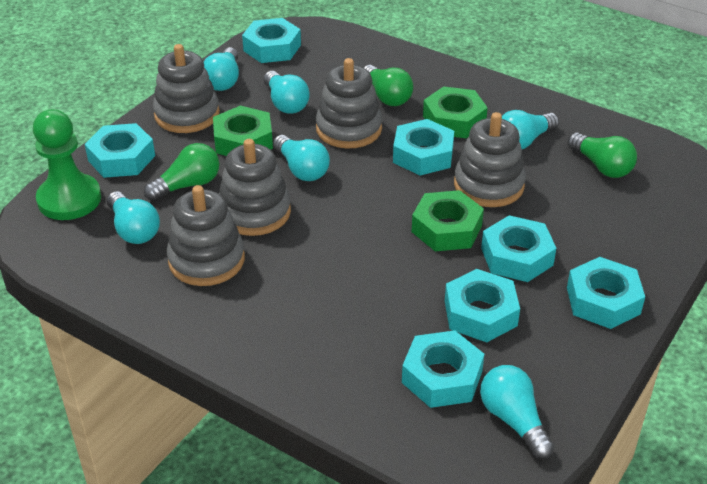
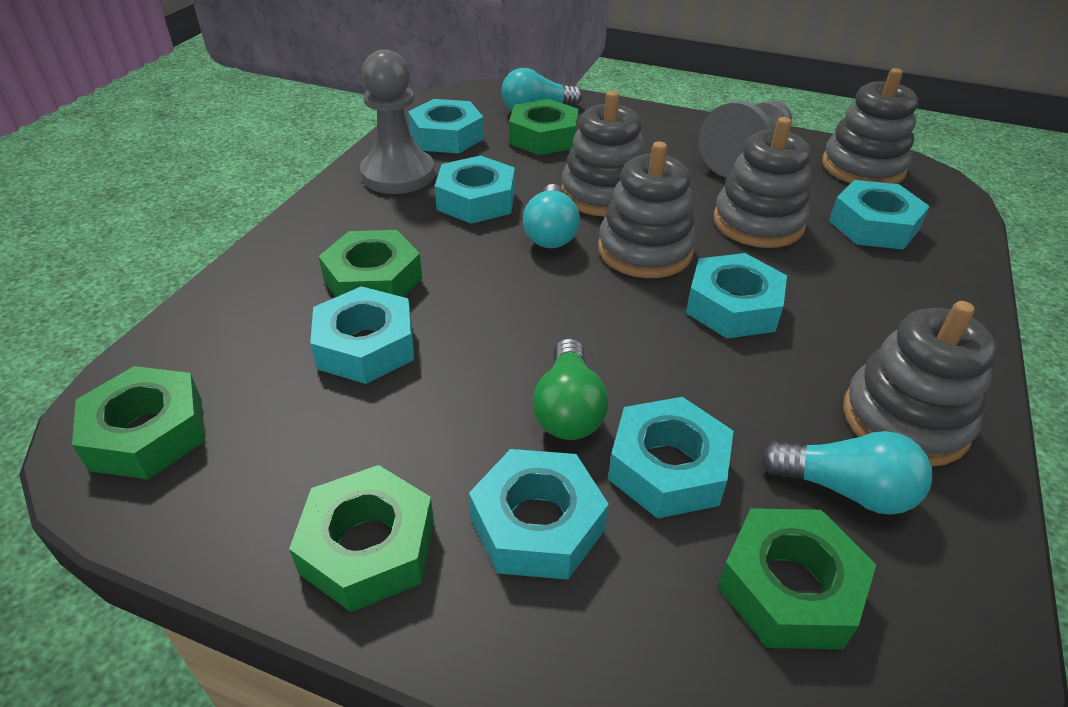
green light bulb: 3 -> 1
green nut: 3 -> 5
green pawn: 1 -> 0
grey pawn: 0 -> 2
turquoise light bulb: 6 -> 3

